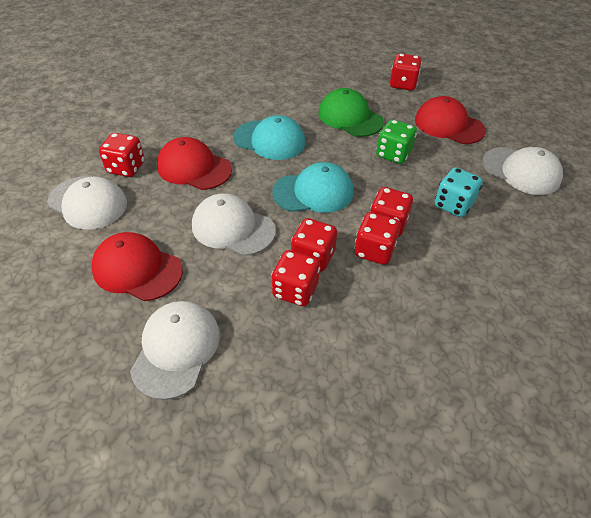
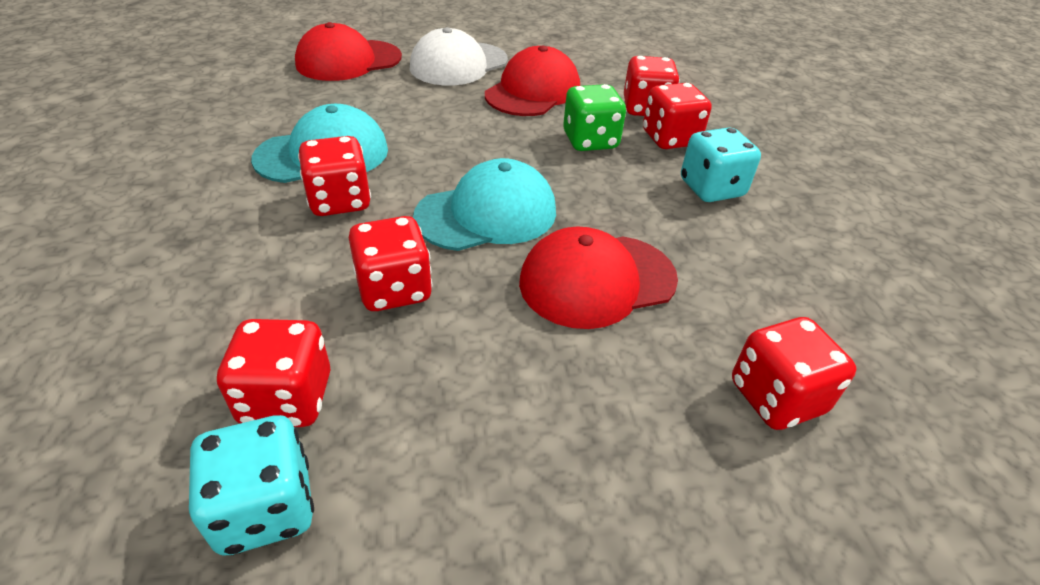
green cap: 1 -> 0
turquoise dice: 1 -> 2
white cap: 4 -> 1

